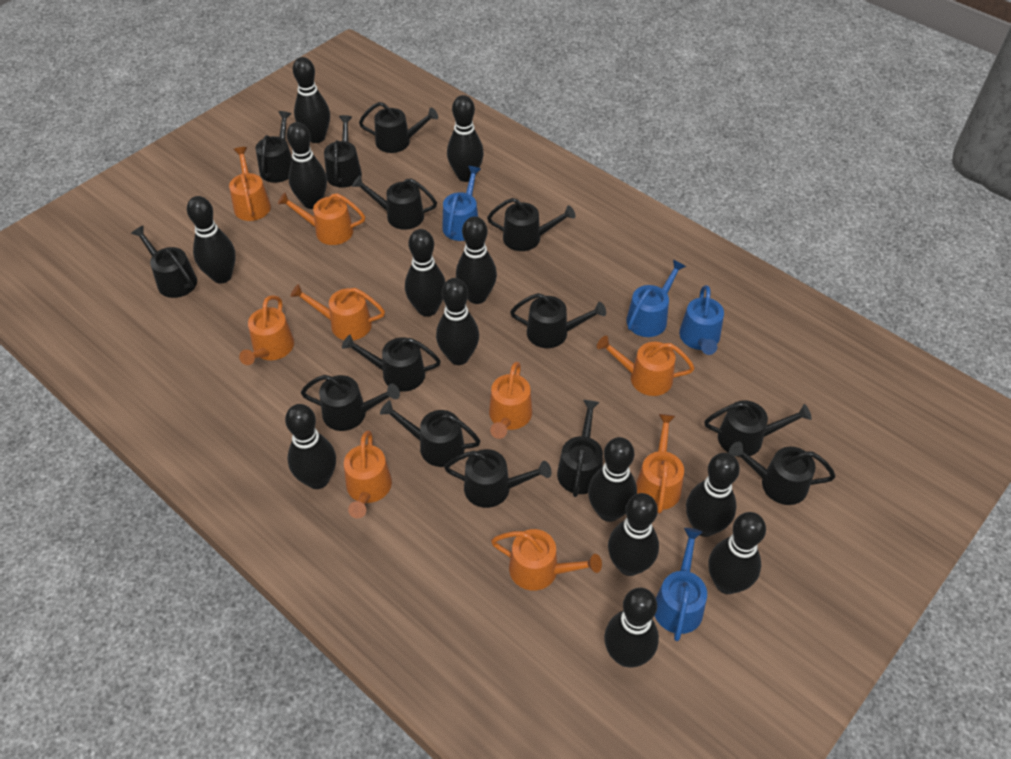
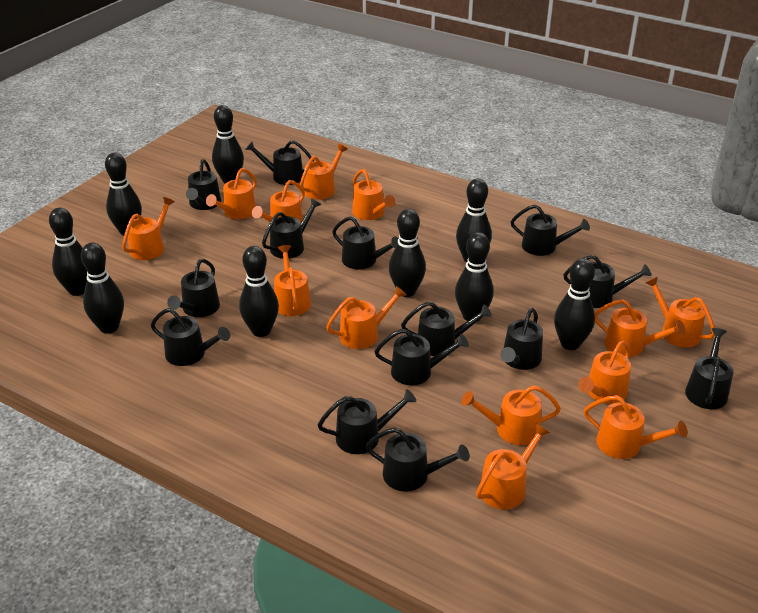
black bowling pin: 13 -> 9
blue watering can: 4 -> 0
orange watering can: 9 -> 13

